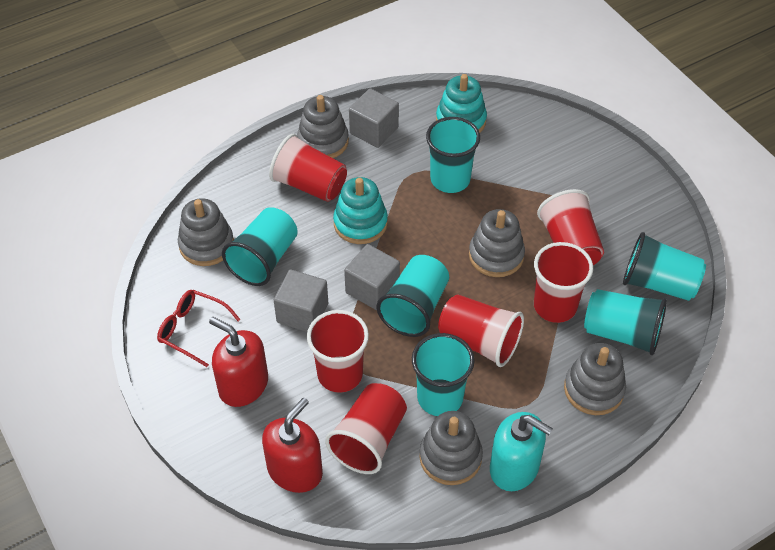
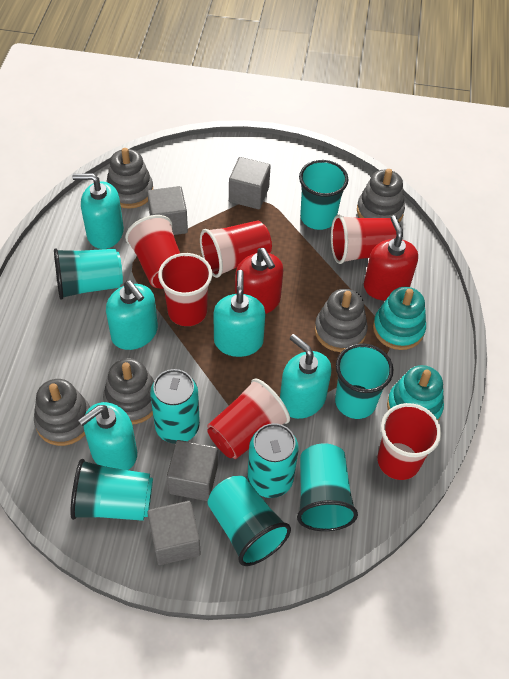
grey cube: 3 -> 4
red glasses: 1 -> 0
turquoise can: 0 -> 2
turquoise soap dispenser: 1 -> 5

